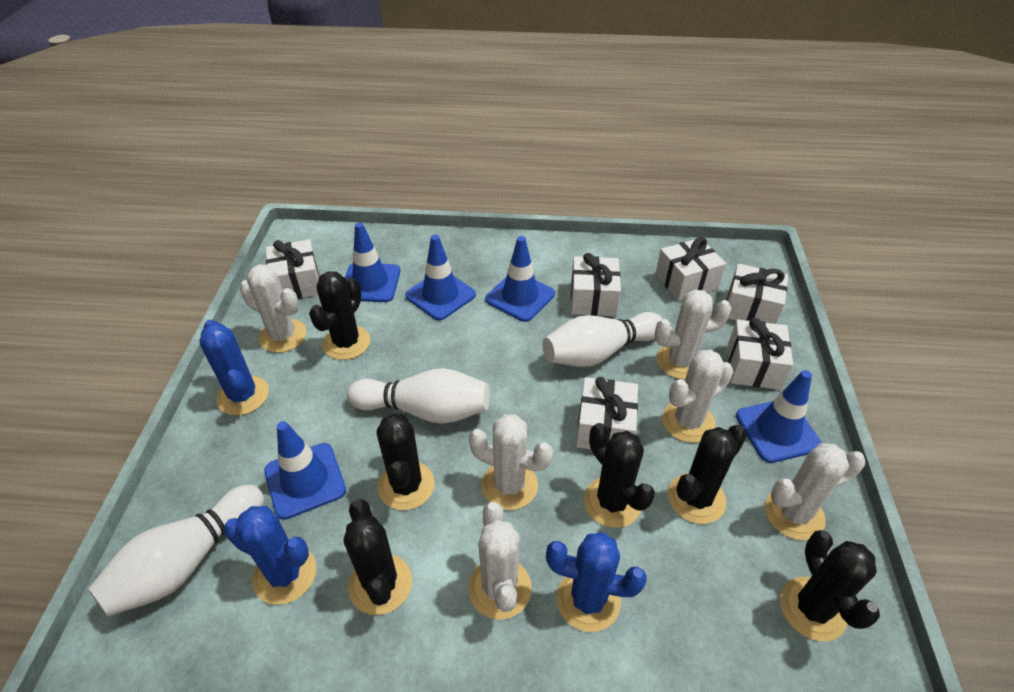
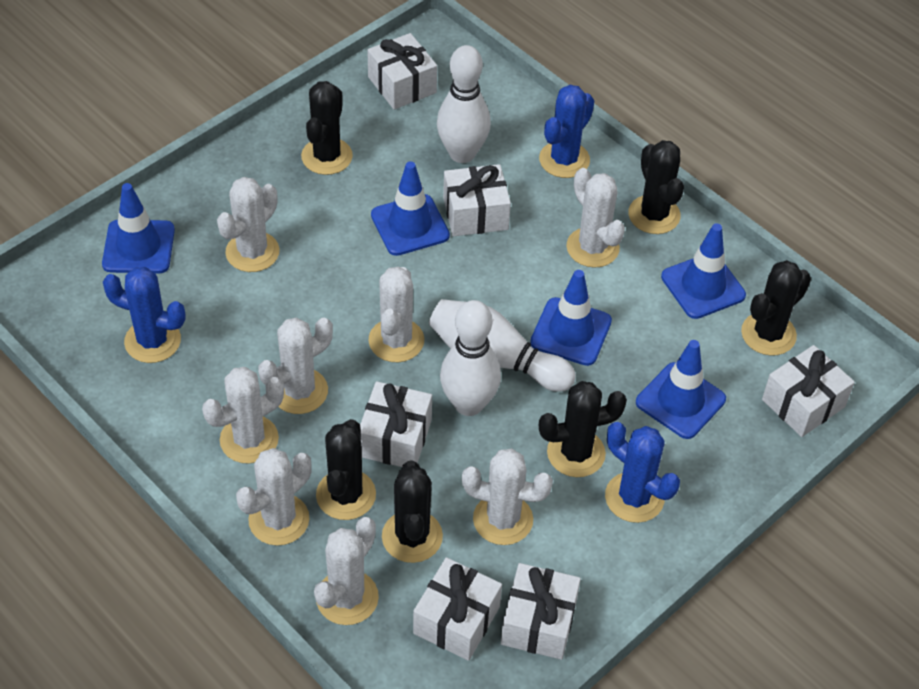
white cactus: 6 -> 8

